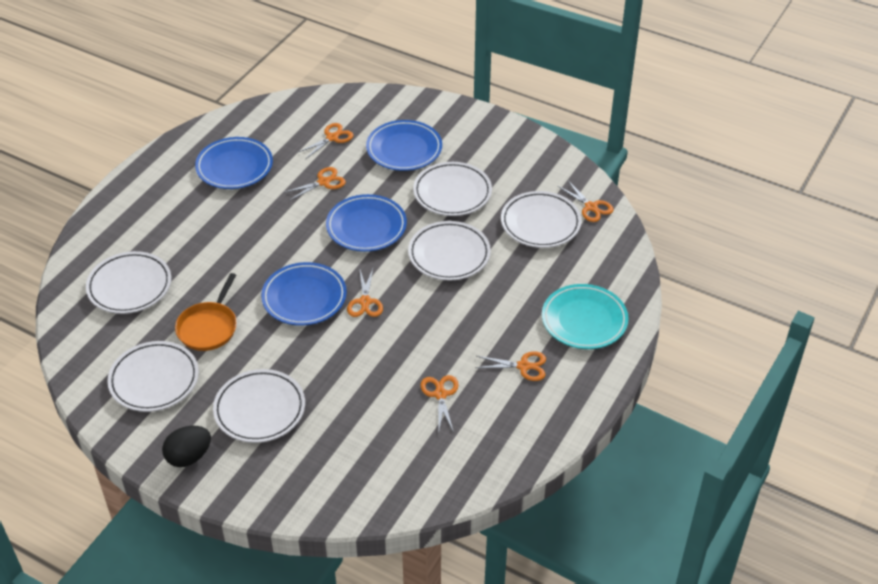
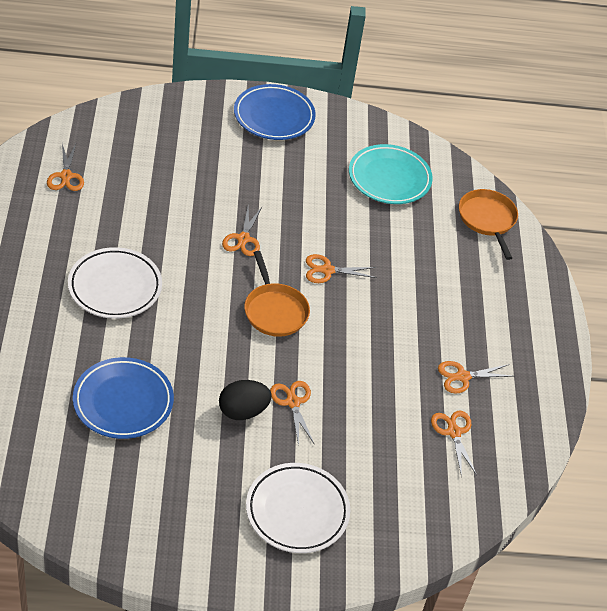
blue plate: 4 -> 2
orange pan: 1 -> 2
white plate: 6 -> 2

